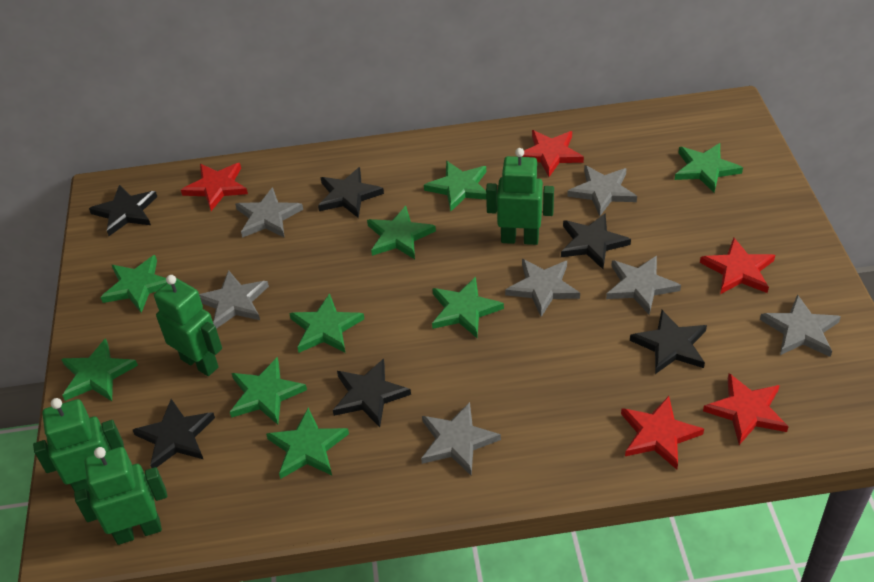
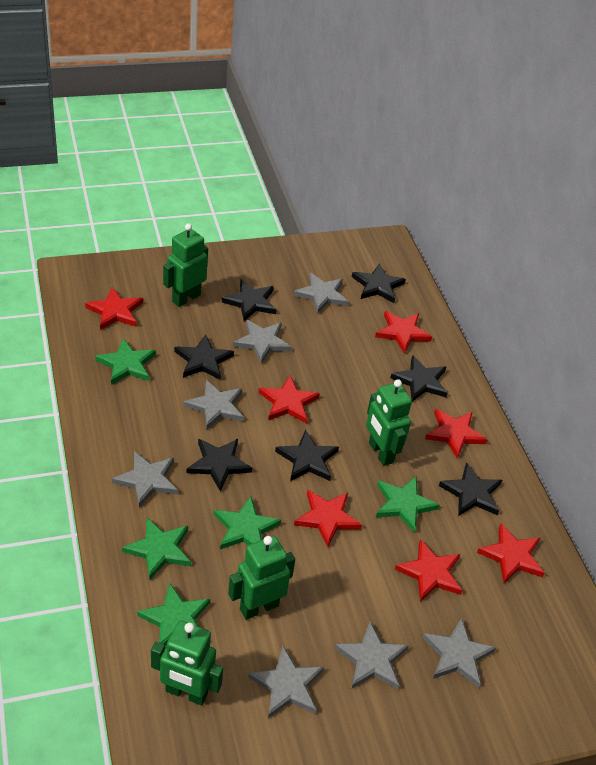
black star: 6 -> 7
green star: 9 -> 5
red star: 5 -> 7

